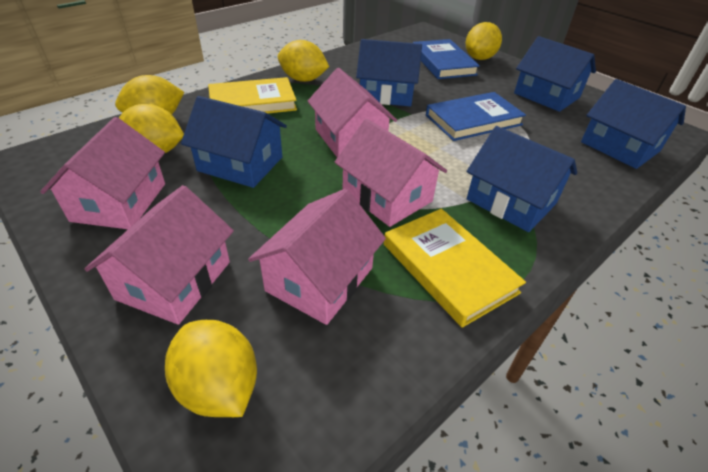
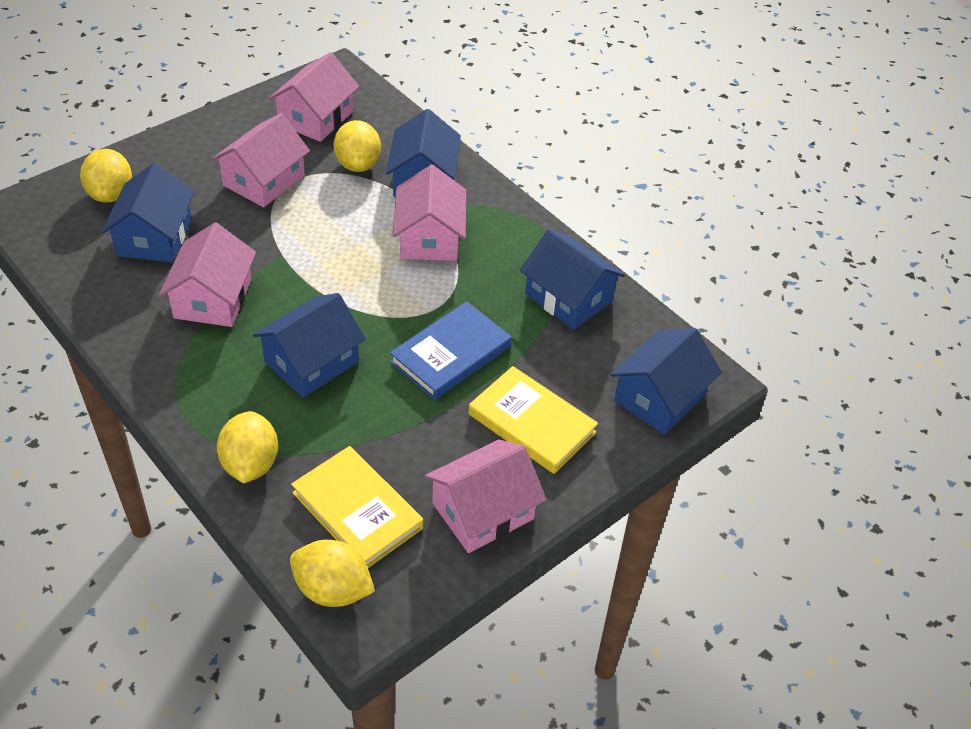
blue book: 2 -> 1
yellow lemon: 5 -> 4

